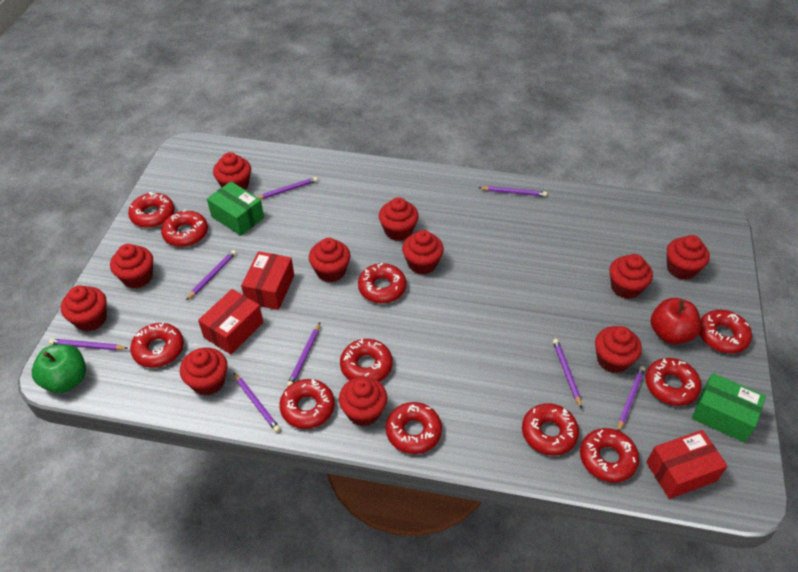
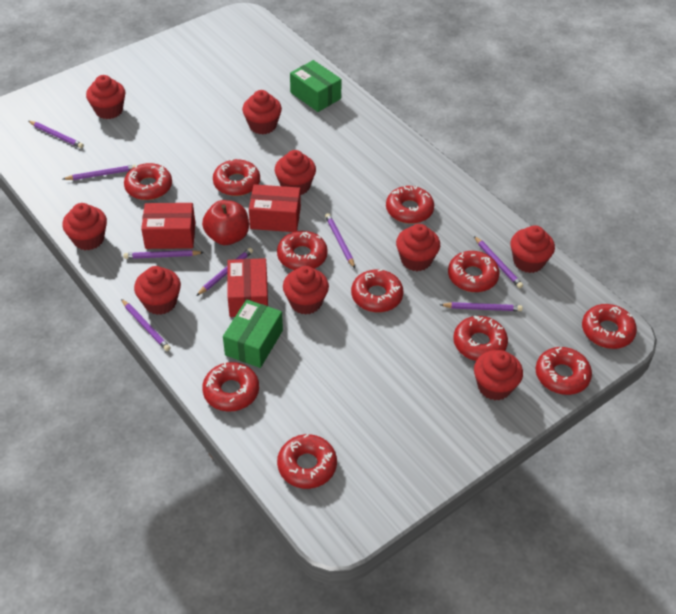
green apple: 1 -> 0
red cupcake: 11 -> 9

